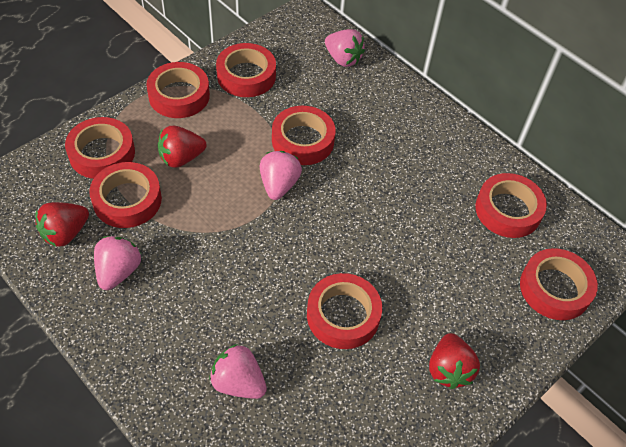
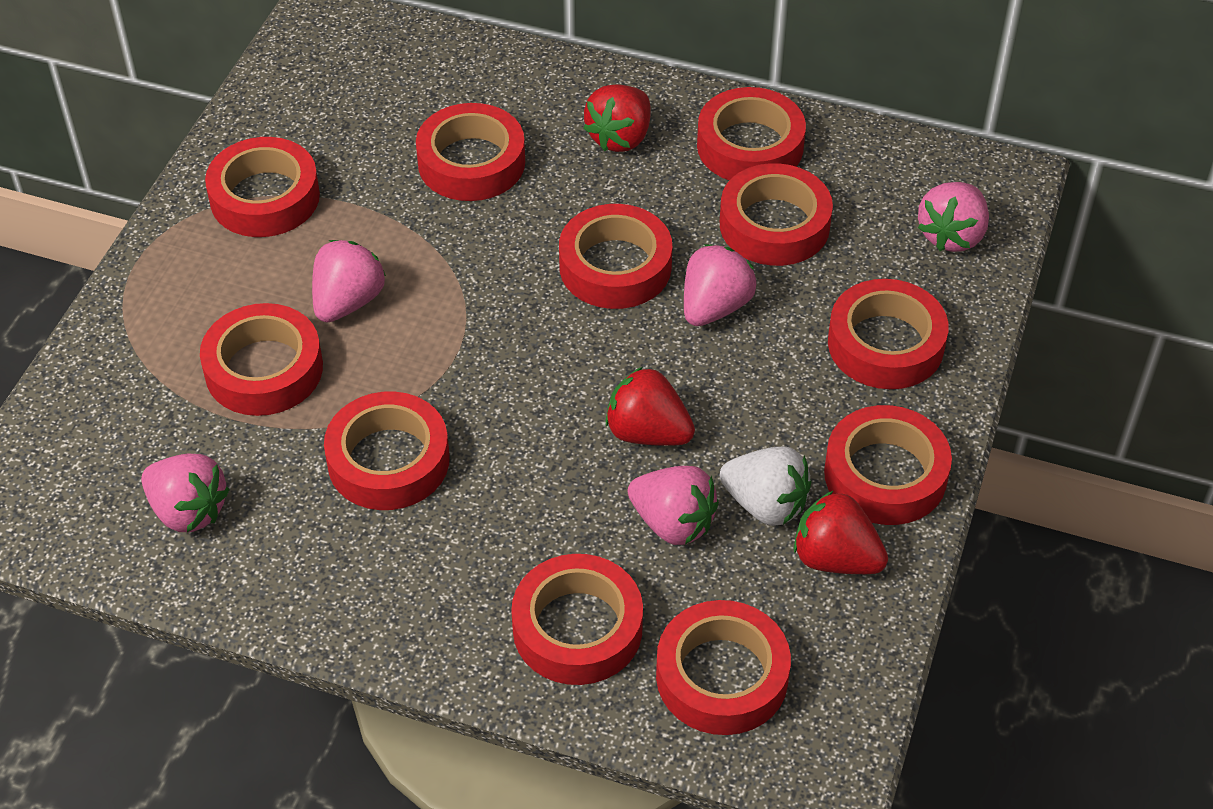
pink strawberry: 4 -> 5
red tape: 8 -> 11
white strawberry: 0 -> 1

